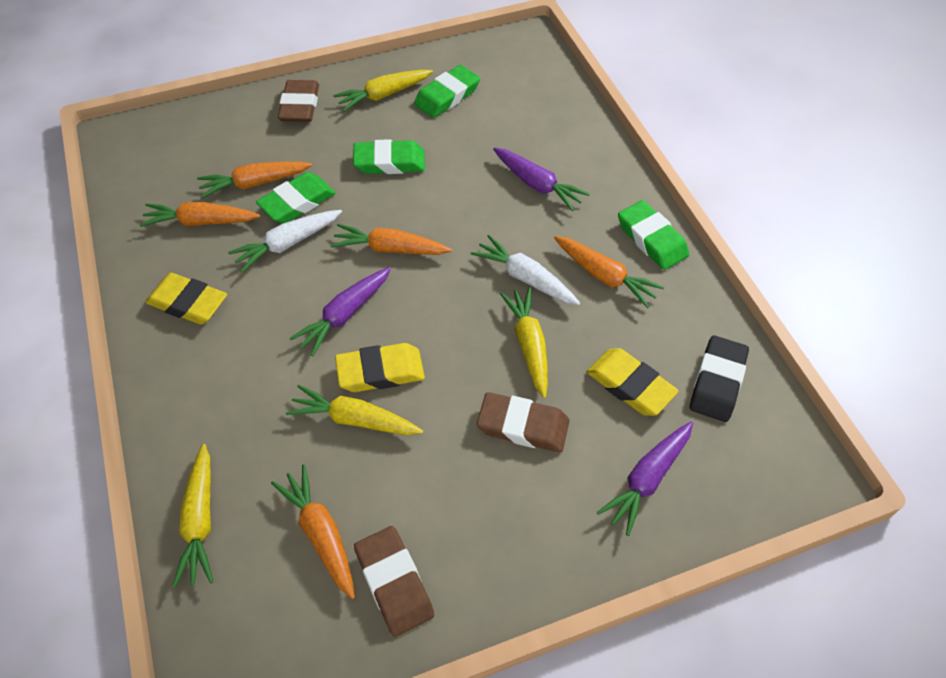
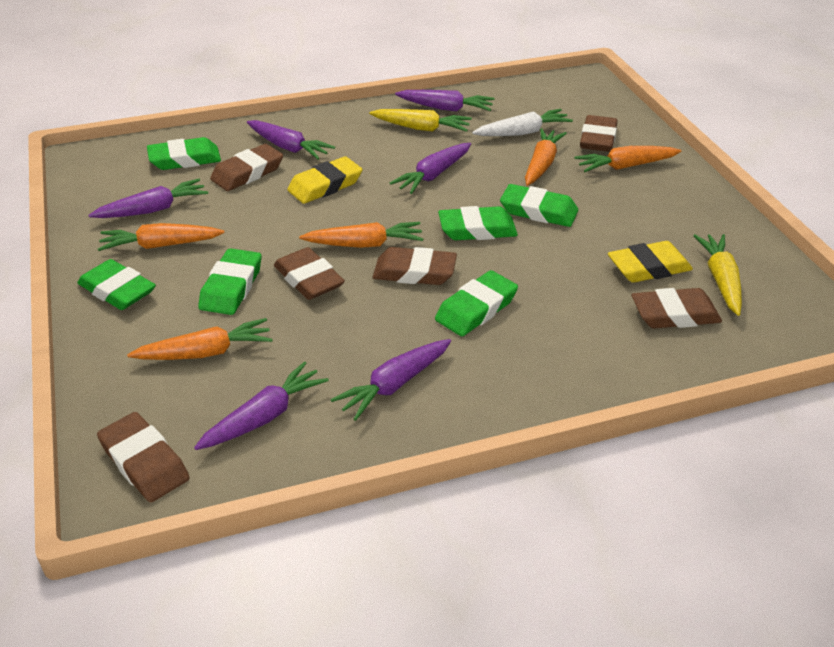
black eraser: 1 -> 0
brown eraser: 3 -> 6
green eraser: 4 -> 6
purple carrot: 3 -> 6
white carrot: 2 -> 1
yellow carrot: 4 -> 2
yellow eraser: 3 -> 2

